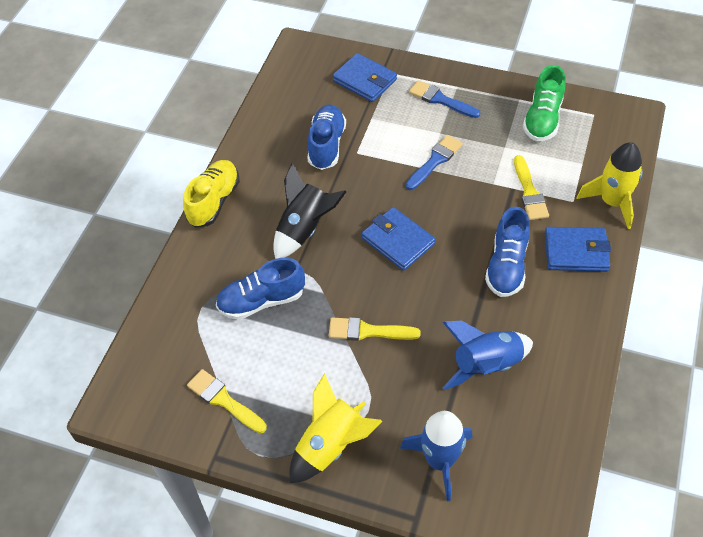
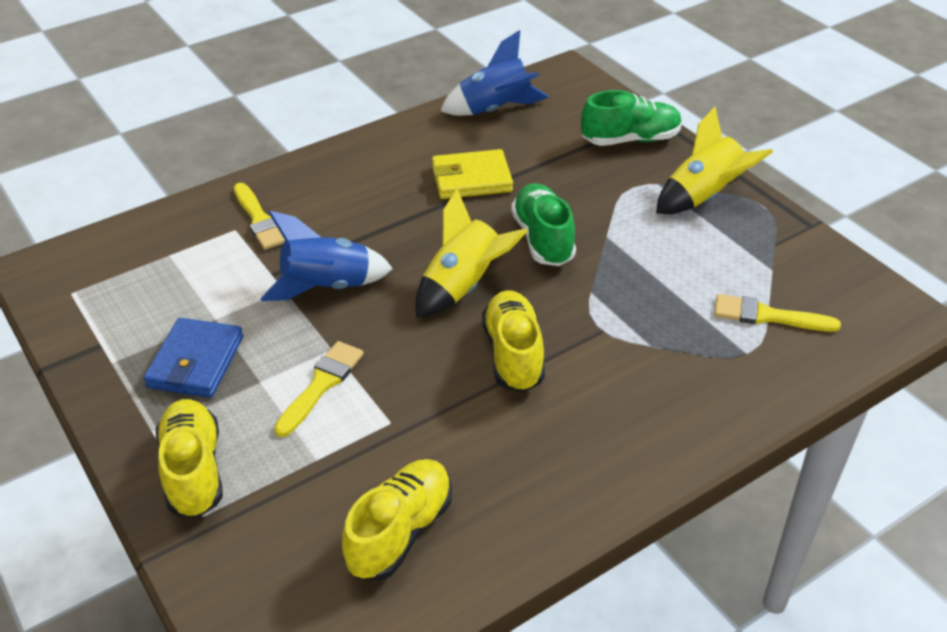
black rocket: 1 -> 0
blue brush: 2 -> 0
blue shoe: 3 -> 0
blue wallet: 3 -> 1
green shoe: 1 -> 2
yellow shoe: 1 -> 3
yellow wallet: 0 -> 1

